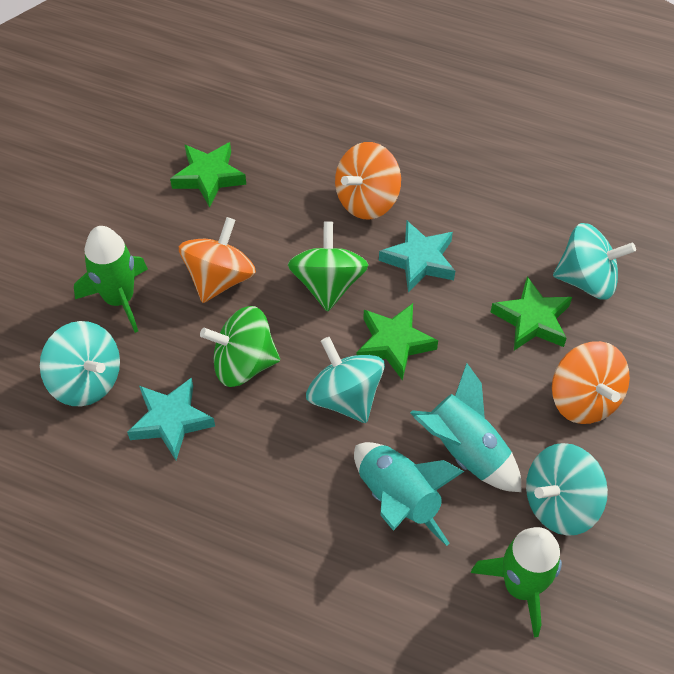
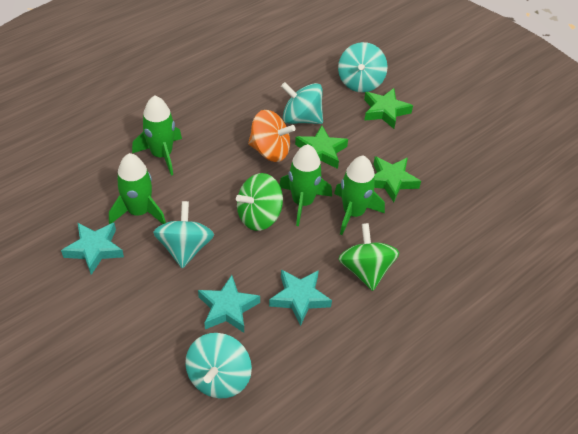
green rocket: 2 -> 4
orange spinning top: 3 -> 1
turquoise rocket: 2 -> 0
turquoise star: 2 -> 3

